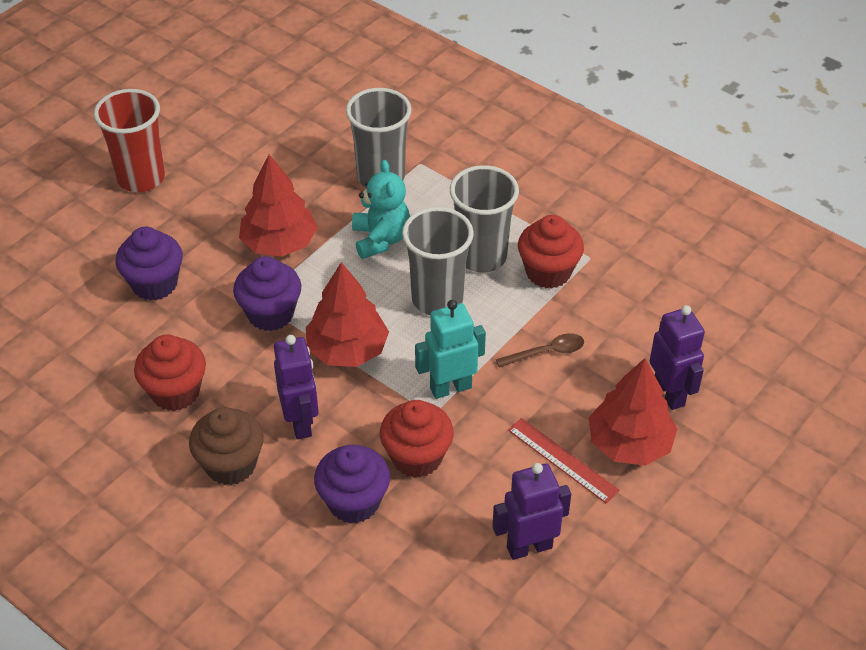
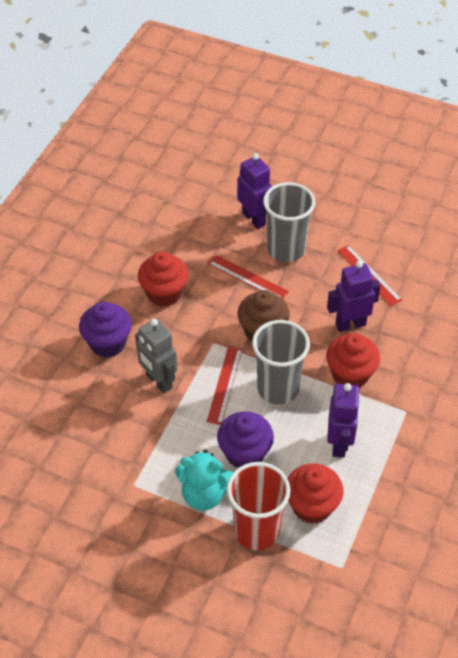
brown spoon: 1 -> 0
grey cup: 3 -> 2
grey robot: 0 -> 1
purple cupcake: 3 -> 2
red ruler: 1 -> 3
red tree: 3 -> 0
turquoise robot: 1 -> 0

